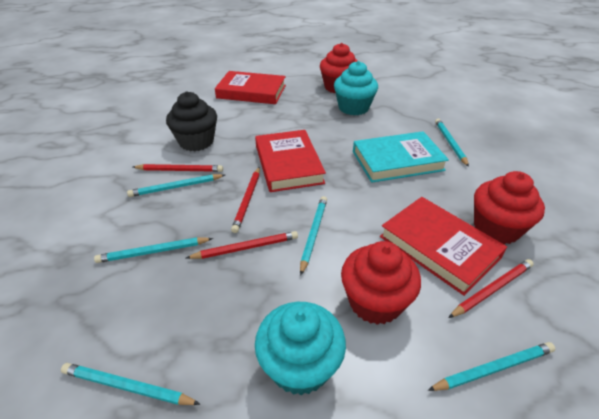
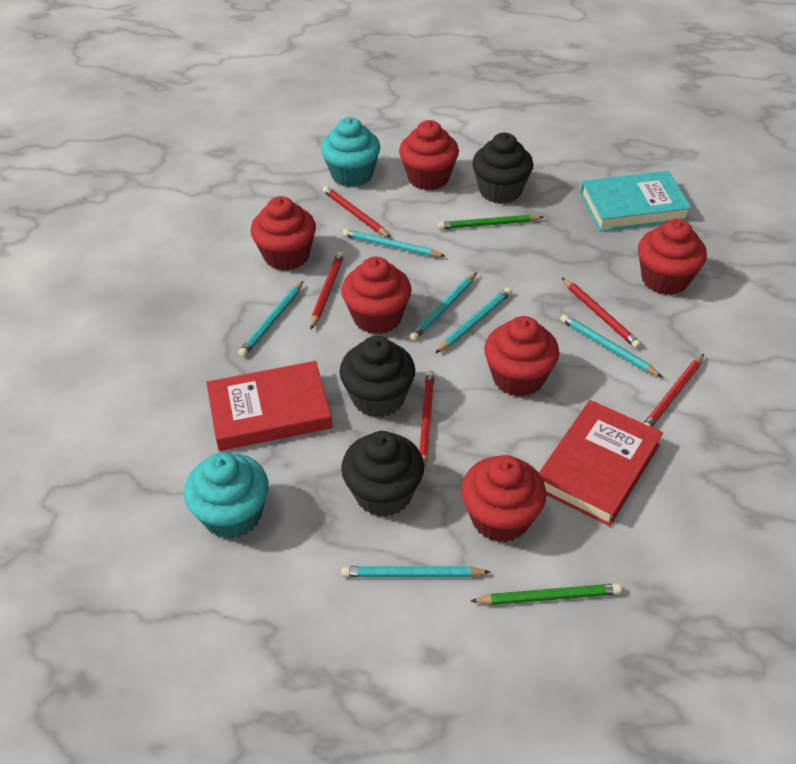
black cupcake: 1 -> 3
green pencil: 0 -> 2
red book: 3 -> 2
red cupcake: 3 -> 6
red pencil: 4 -> 5

